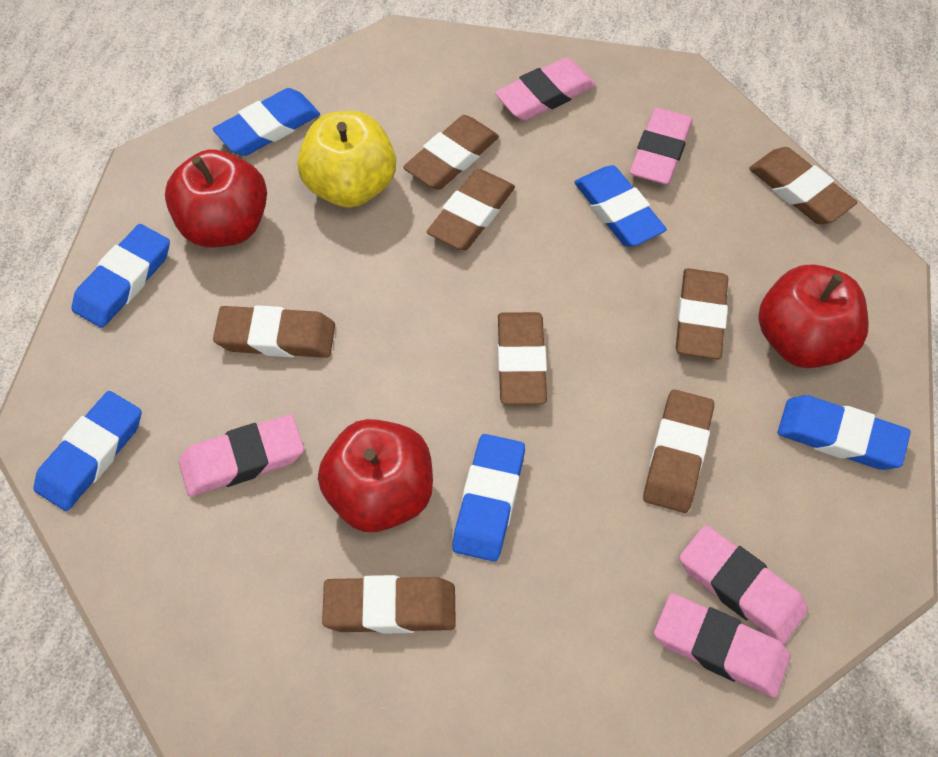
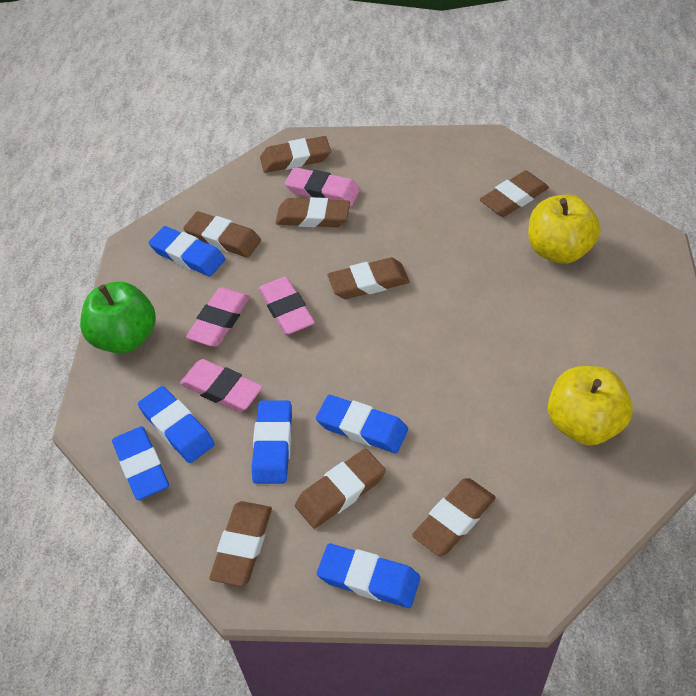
green apple: 0 -> 1
pink eraser: 5 -> 4
red apple: 3 -> 0
yellow apple: 1 -> 2

